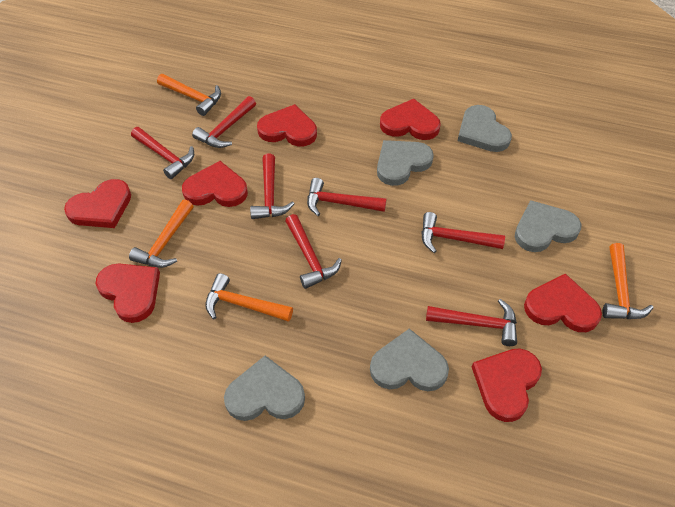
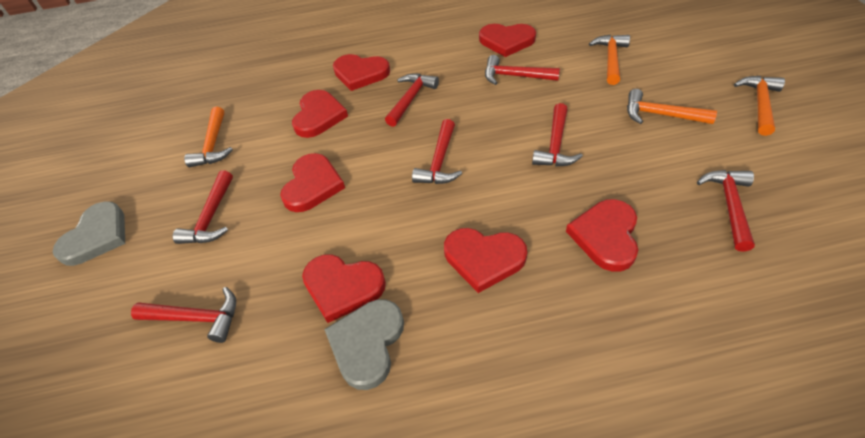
grey heart: 5 -> 2

